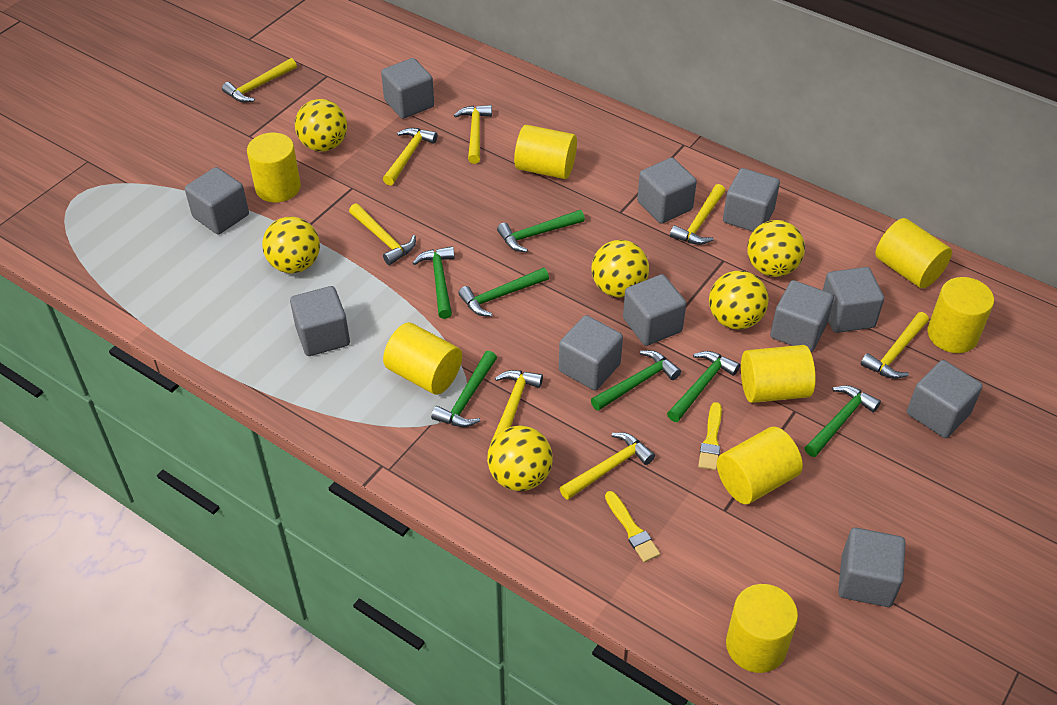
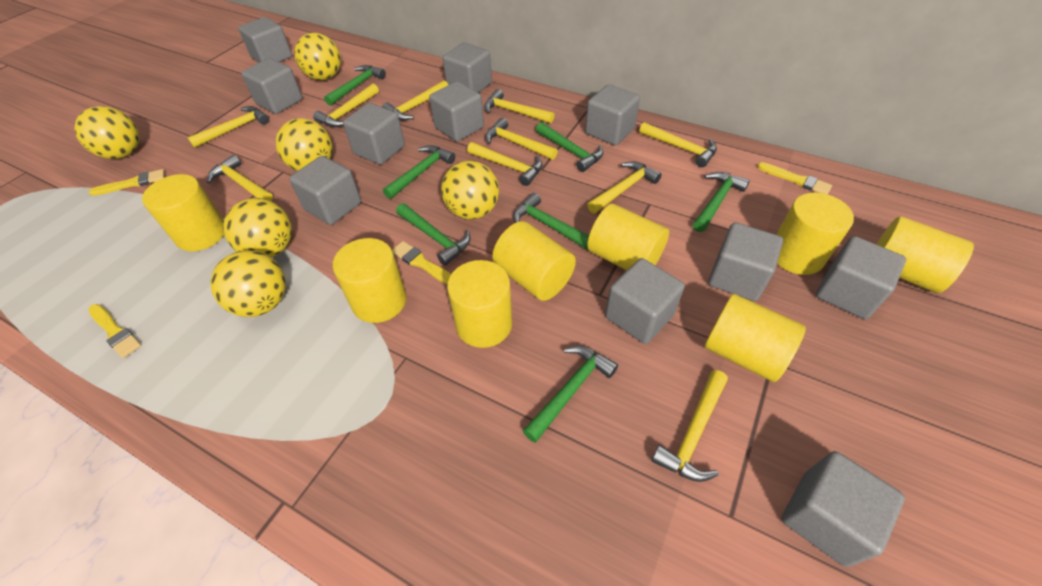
yellow brush: 2 -> 4
yellow hammer: 8 -> 10

